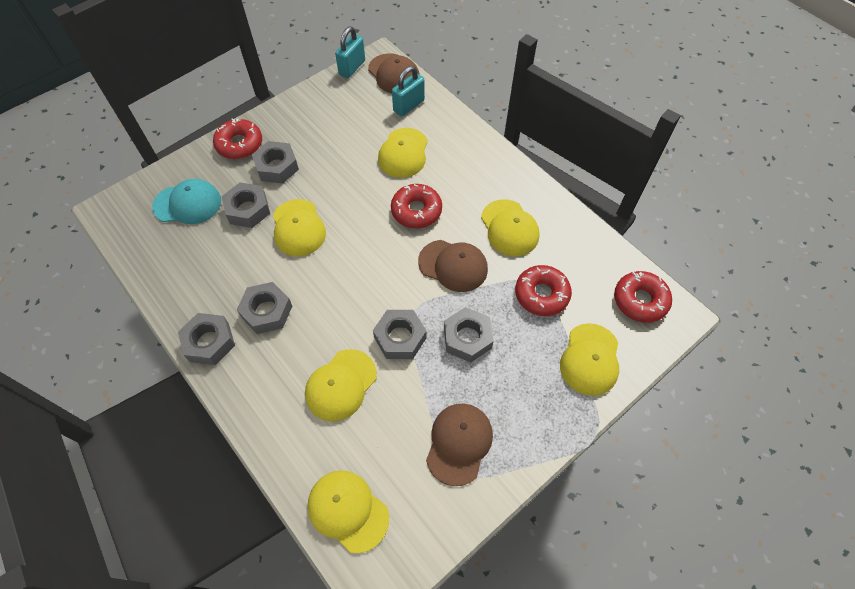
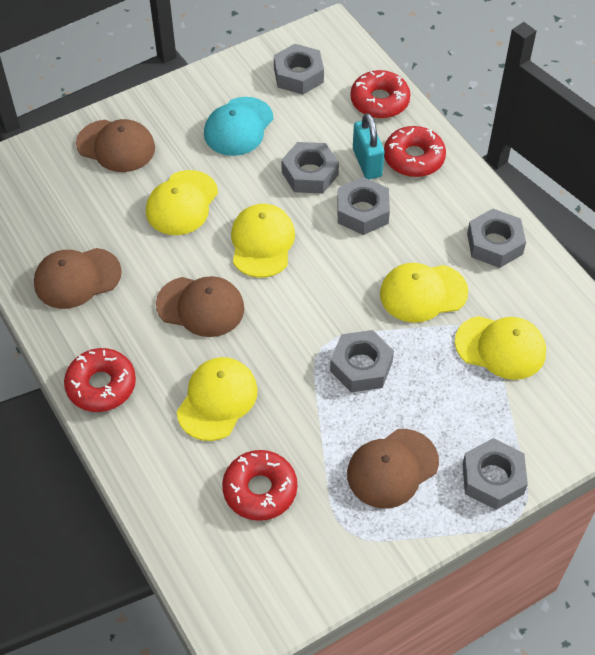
brown cap: 3 -> 4
turquoise padlock: 2 -> 1
yellow cap: 6 -> 5

